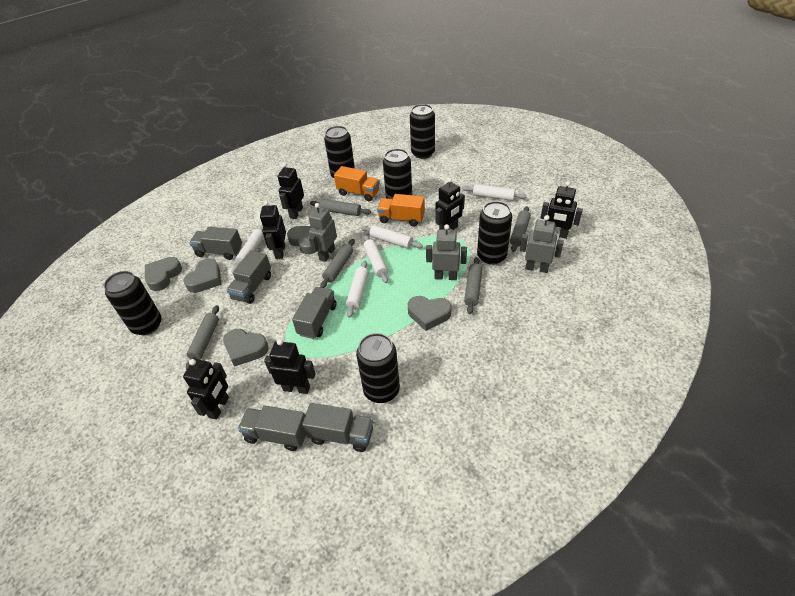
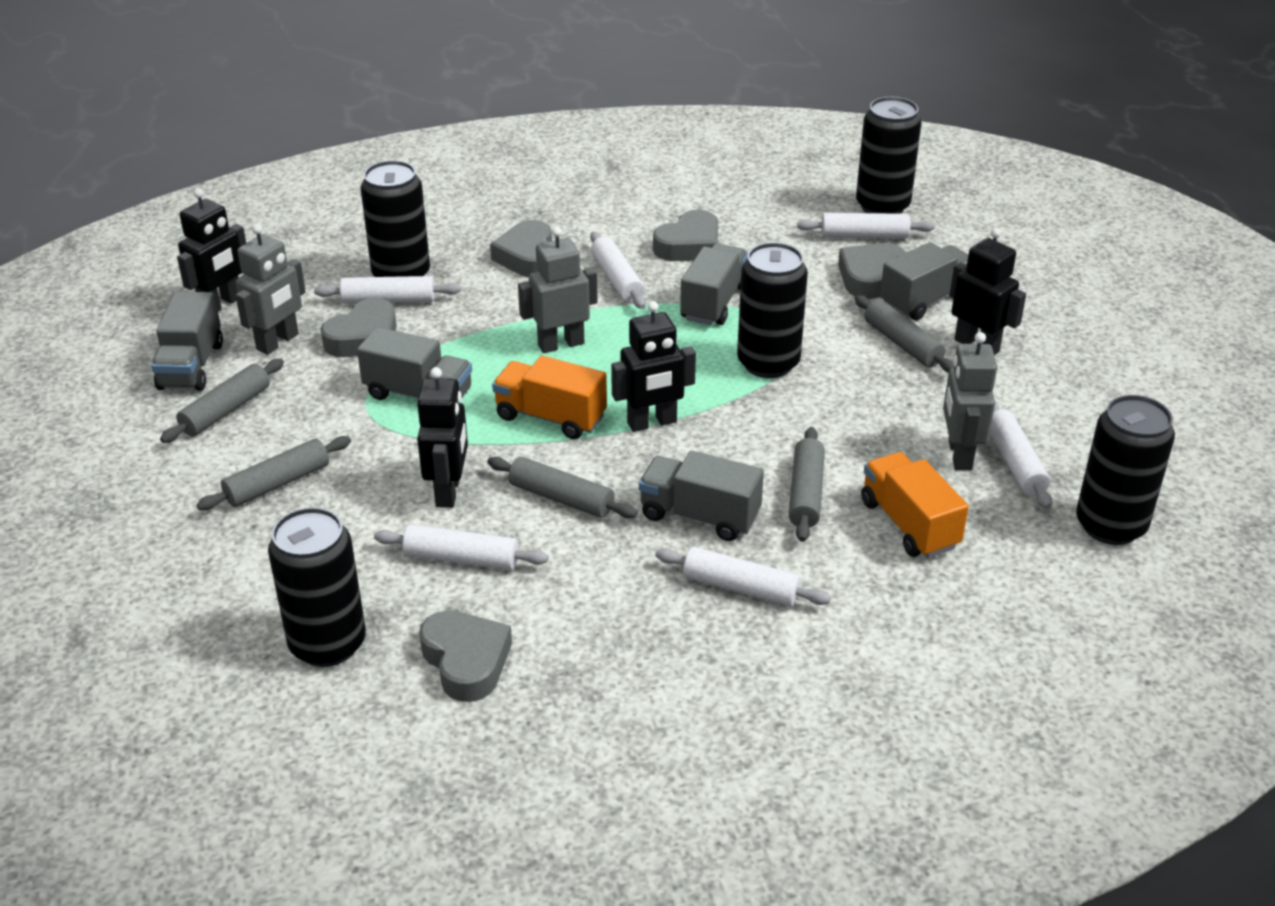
black can: 6 -> 5
black robot: 6 -> 4
white rolling pin: 5 -> 6

